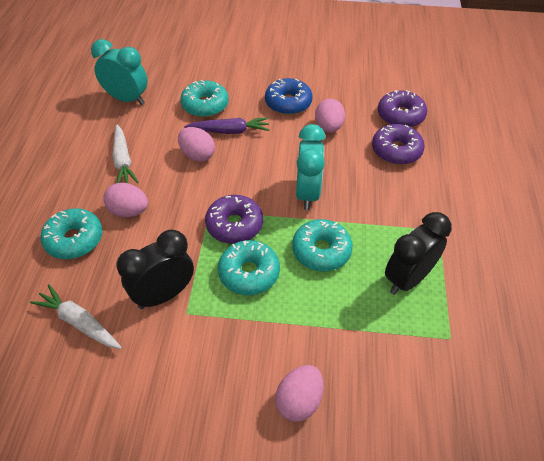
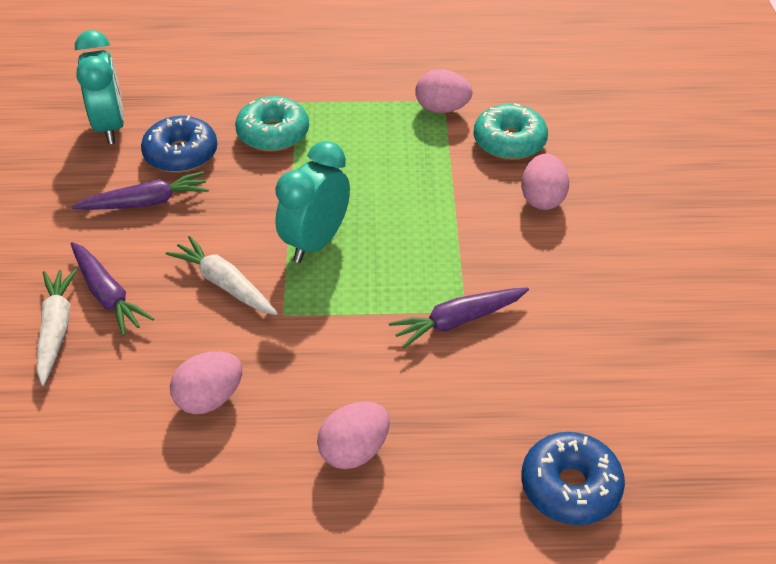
black clock: 2 -> 0
blue donut: 1 -> 2
purple carrot: 1 -> 3
purple donut: 3 -> 0
turquoise donut: 4 -> 2

